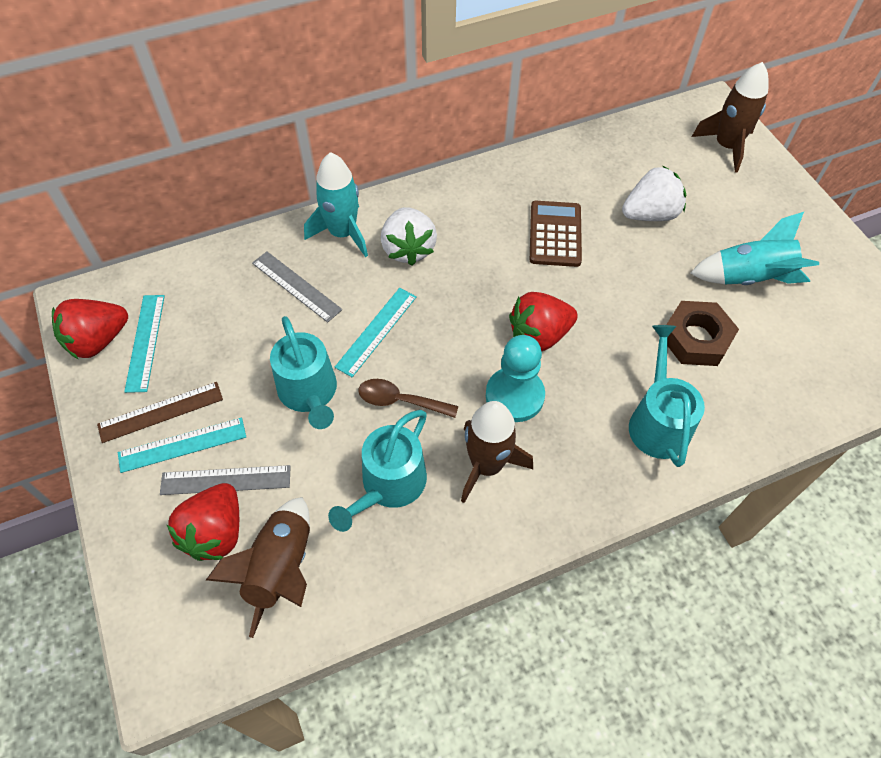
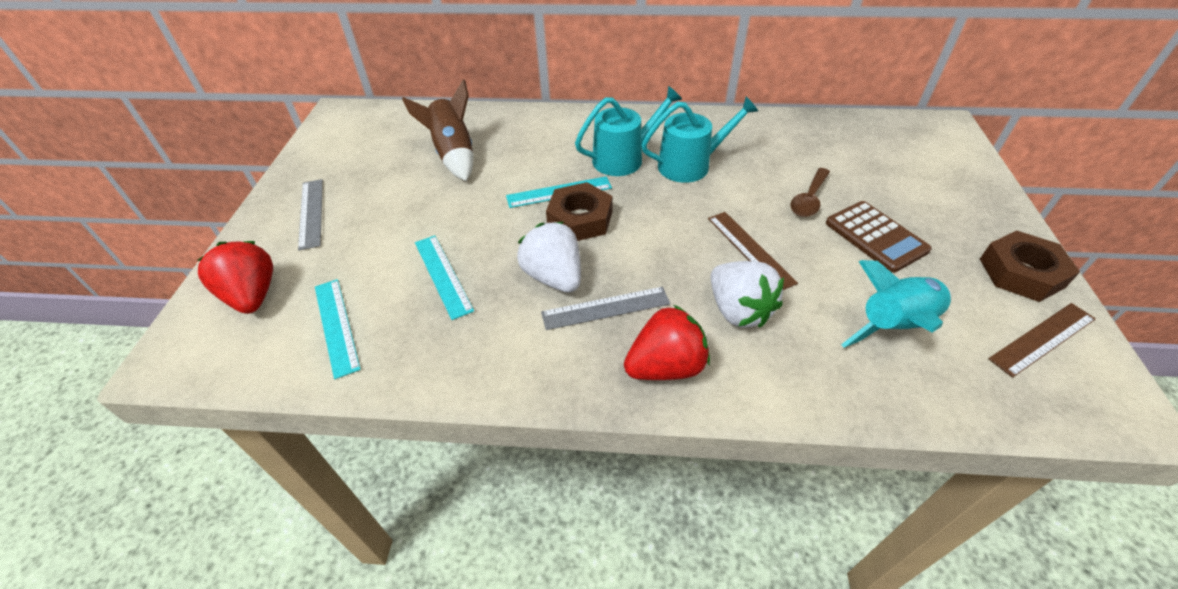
brown nut: 1 -> 2
brown rocket: 3 -> 1
brown ruler: 1 -> 2
red strawberry: 3 -> 2
turquoise pawn: 1 -> 0
turquoise rocket: 2 -> 1
turquoise watering can: 3 -> 2

